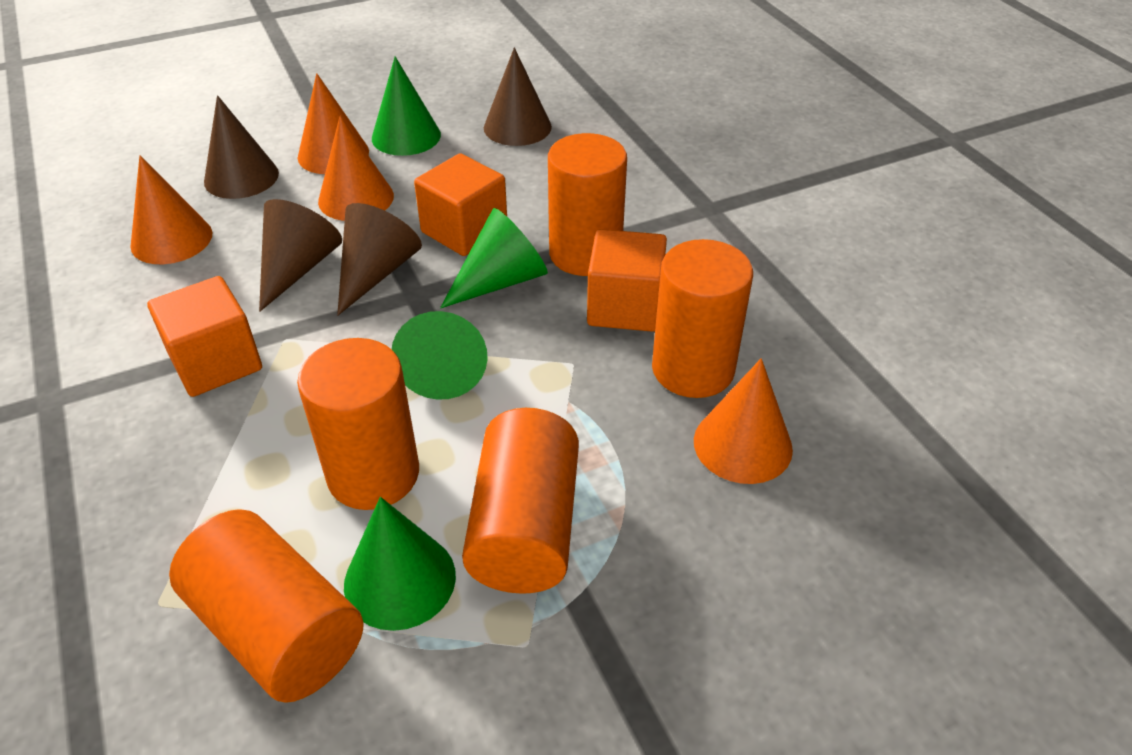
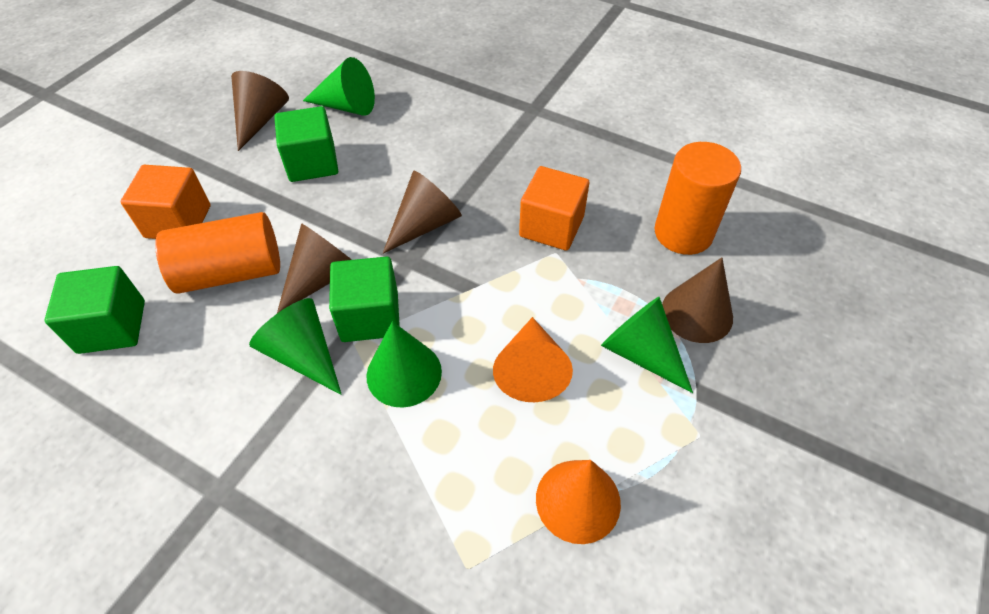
green cube: 0 -> 3
orange cone: 4 -> 2
orange cube: 3 -> 2
orange cylinder: 5 -> 2

